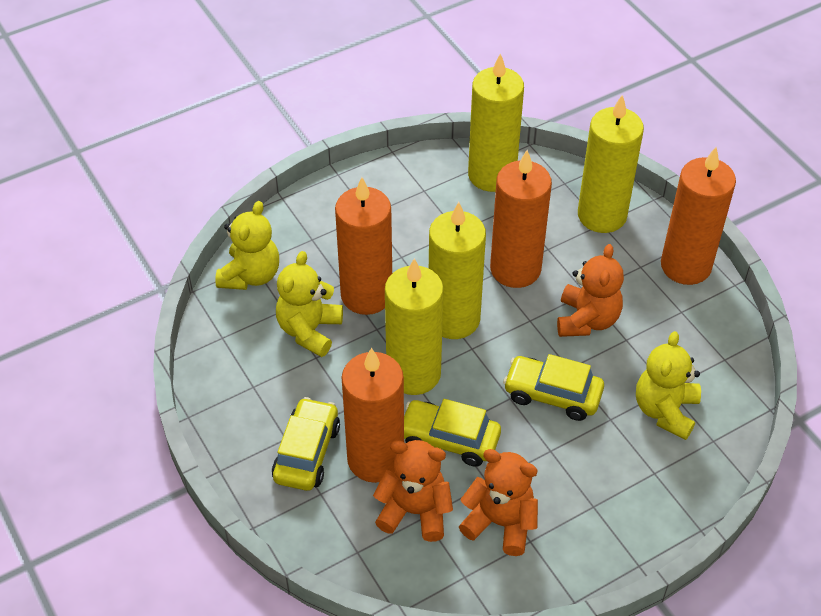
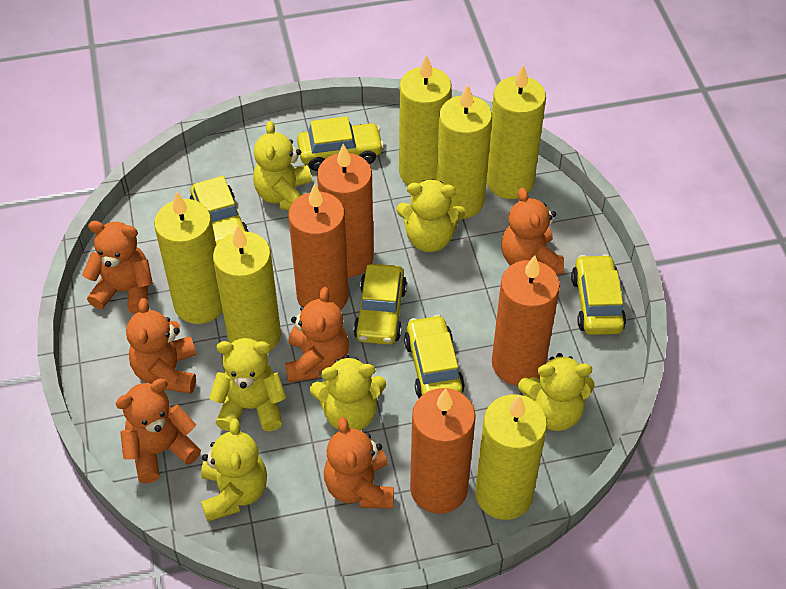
orange teddy bear: 3 -> 6
yellow candle: 4 -> 6
yellow car: 3 -> 5
yellow teddy bear: 3 -> 6

